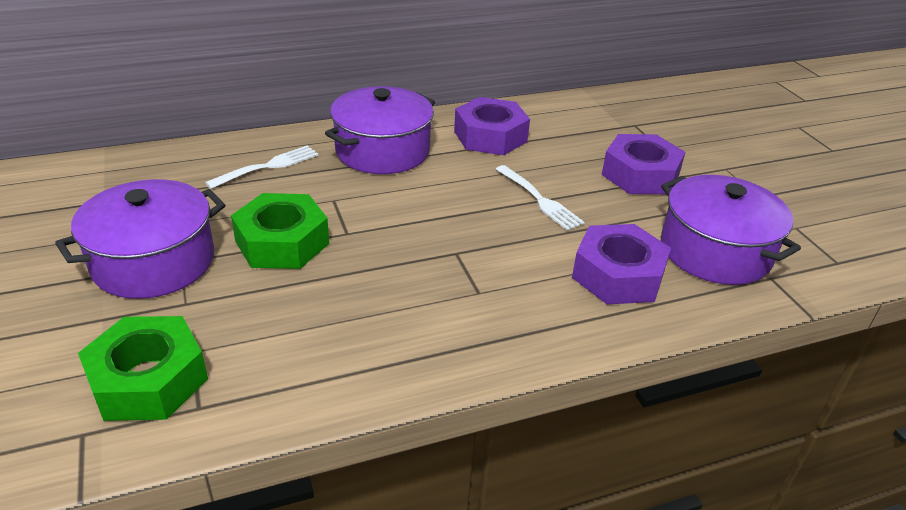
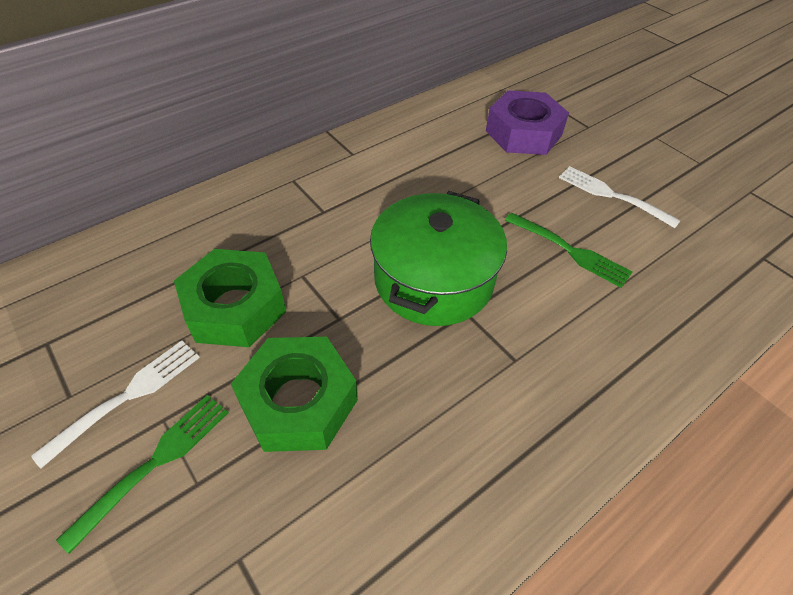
green fork: 0 -> 2
green pot: 0 -> 1
purple nut: 3 -> 1
purple pot: 3 -> 0

